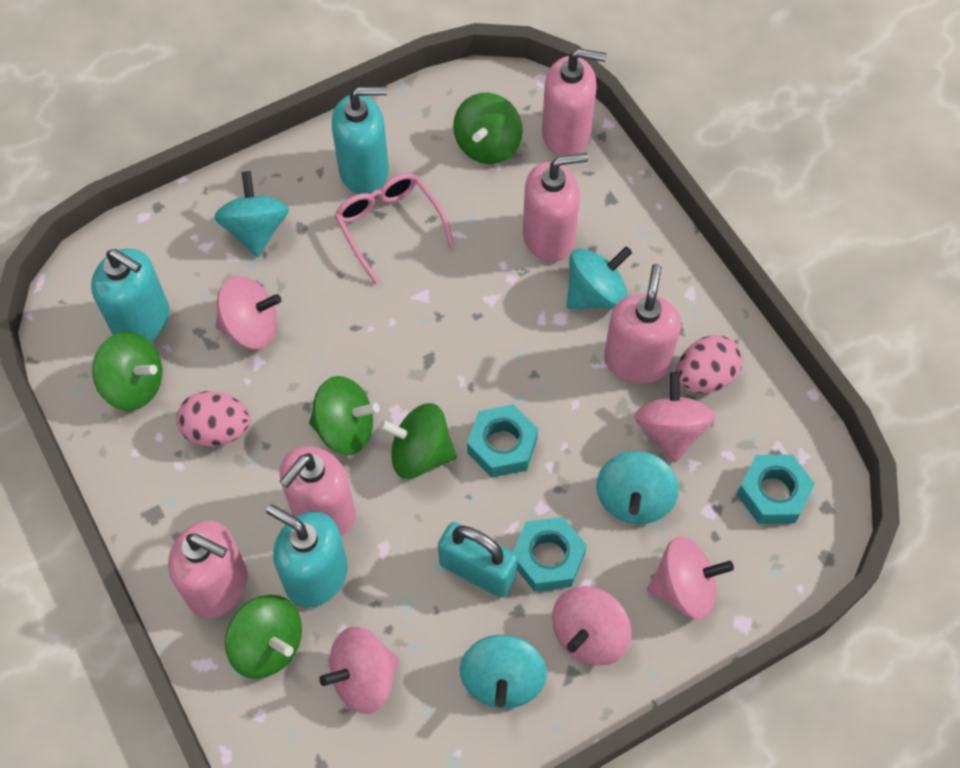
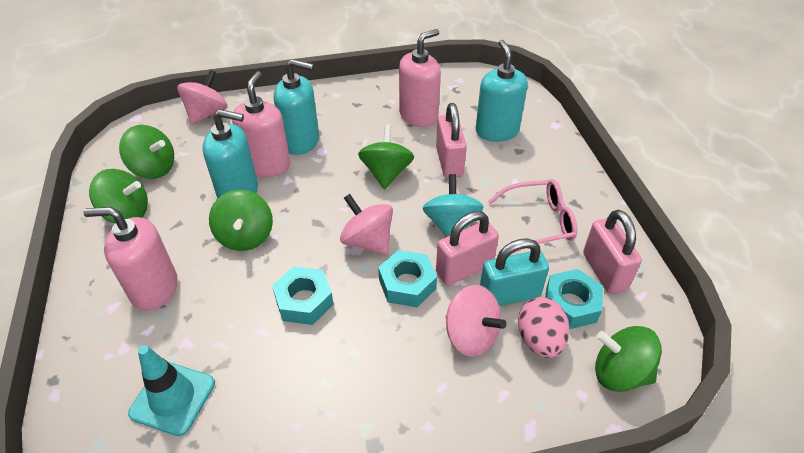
pink egg: 2 -> 1
pink padlock: 0 -> 3
pink soap dispenser: 5 -> 3
pink spinning top: 5 -> 3
turquoise spinning top: 4 -> 1
turquoise traffic cone: 0 -> 1

